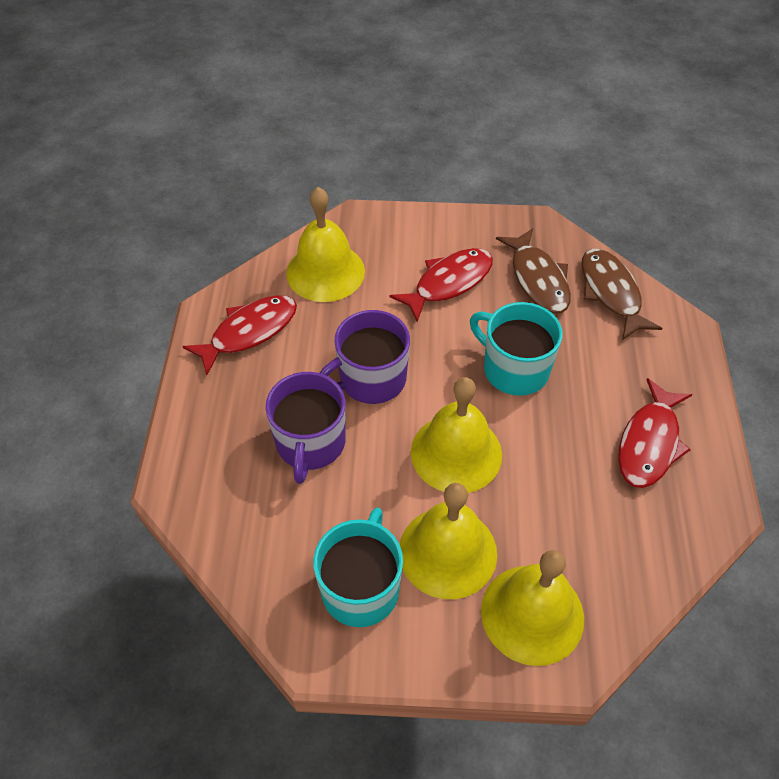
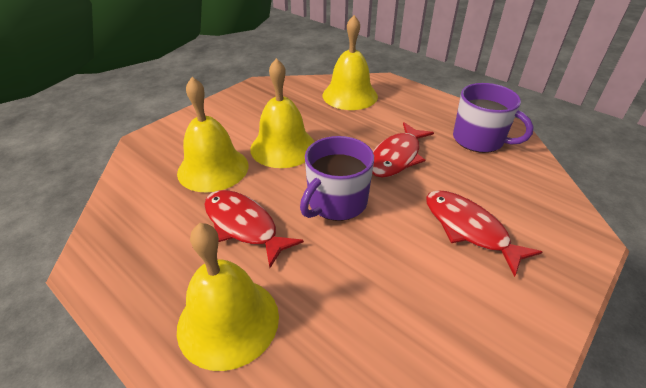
brown fish: 2 -> 0
turquoise mug: 2 -> 0

